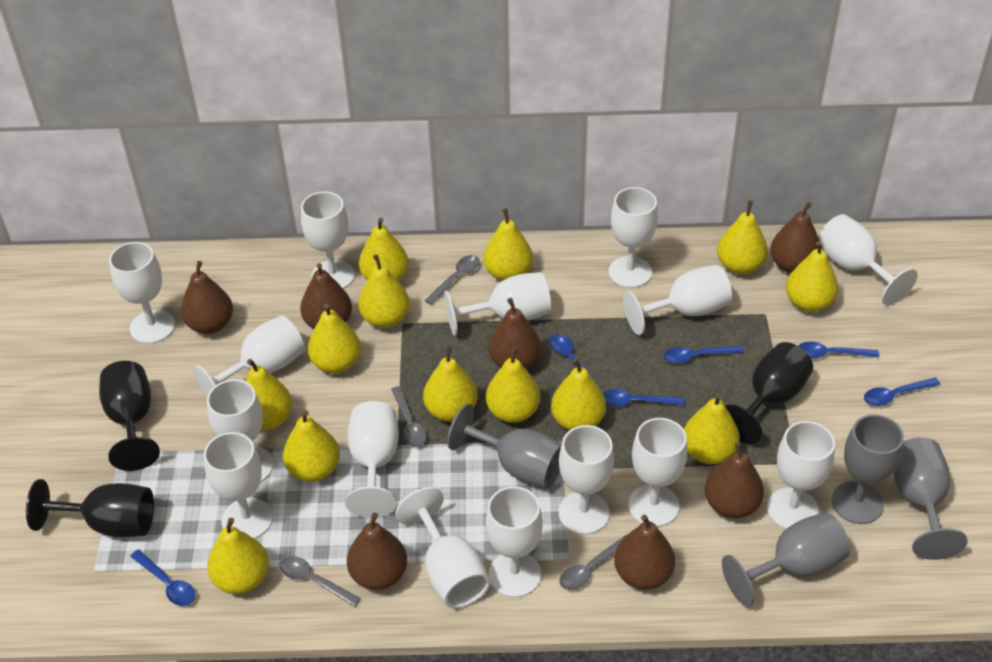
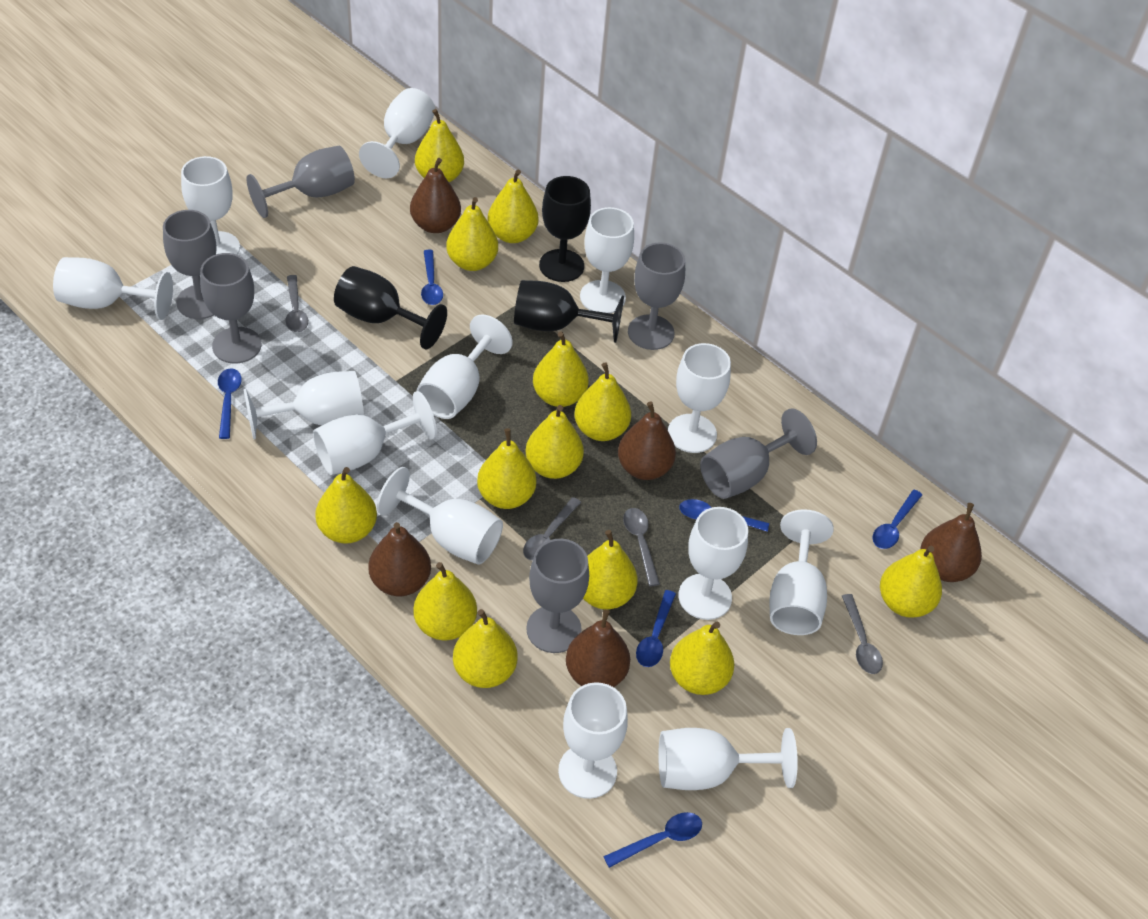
brown pear: 7 -> 5
grey goblet: 4 -> 6
white goblet: 15 -> 13

